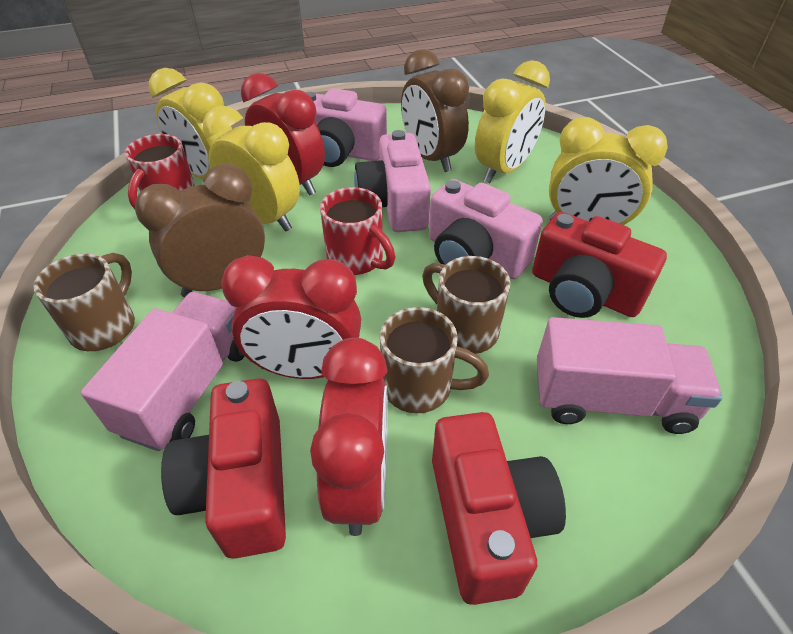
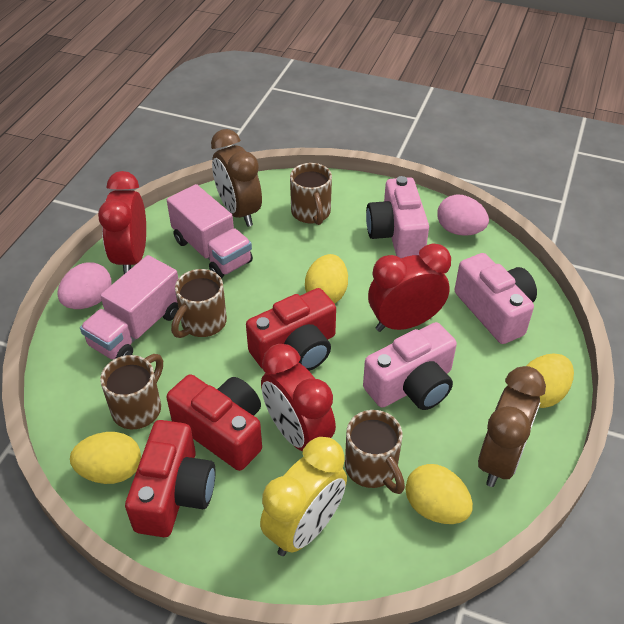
brown mug: 3 -> 4
pink egg: 0 -> 2
red mug: 2 -> 0
yellow clock: 4 -> 1
yellow egg: 0 -> 4

